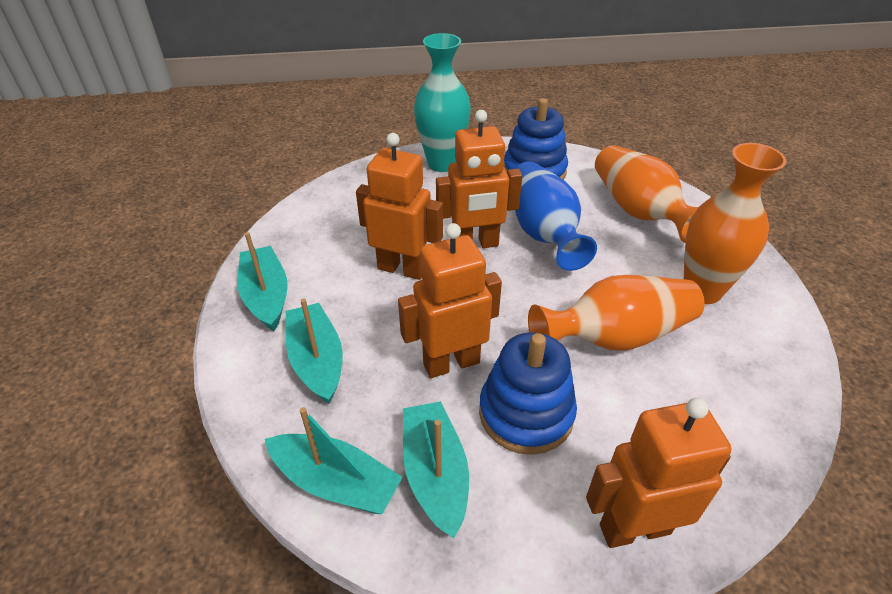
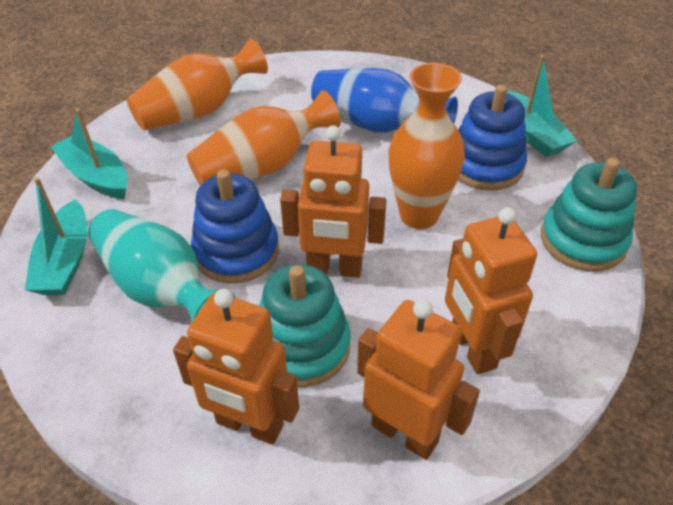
turquoise boat: 4 -> 3
turquoise stacking toy: 0 -> 2

